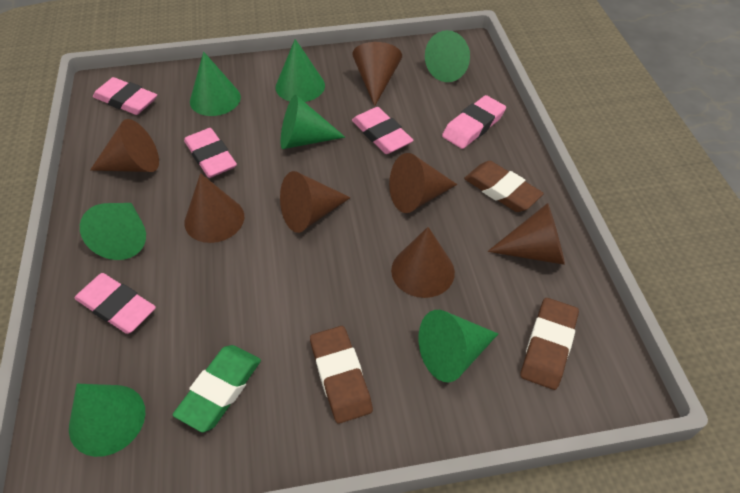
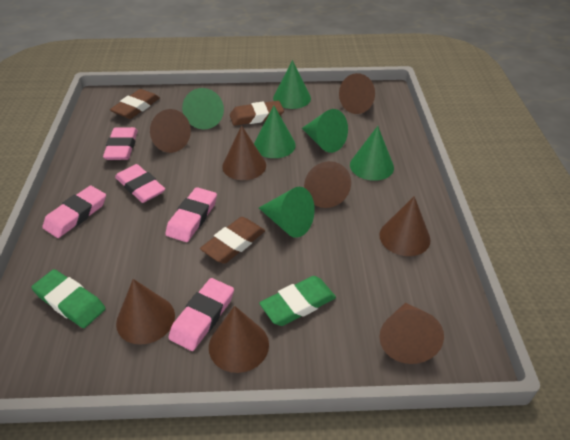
brown cone: 7 -> 8
green cone: 7 -> 6
green eraser: 1 -> 2

